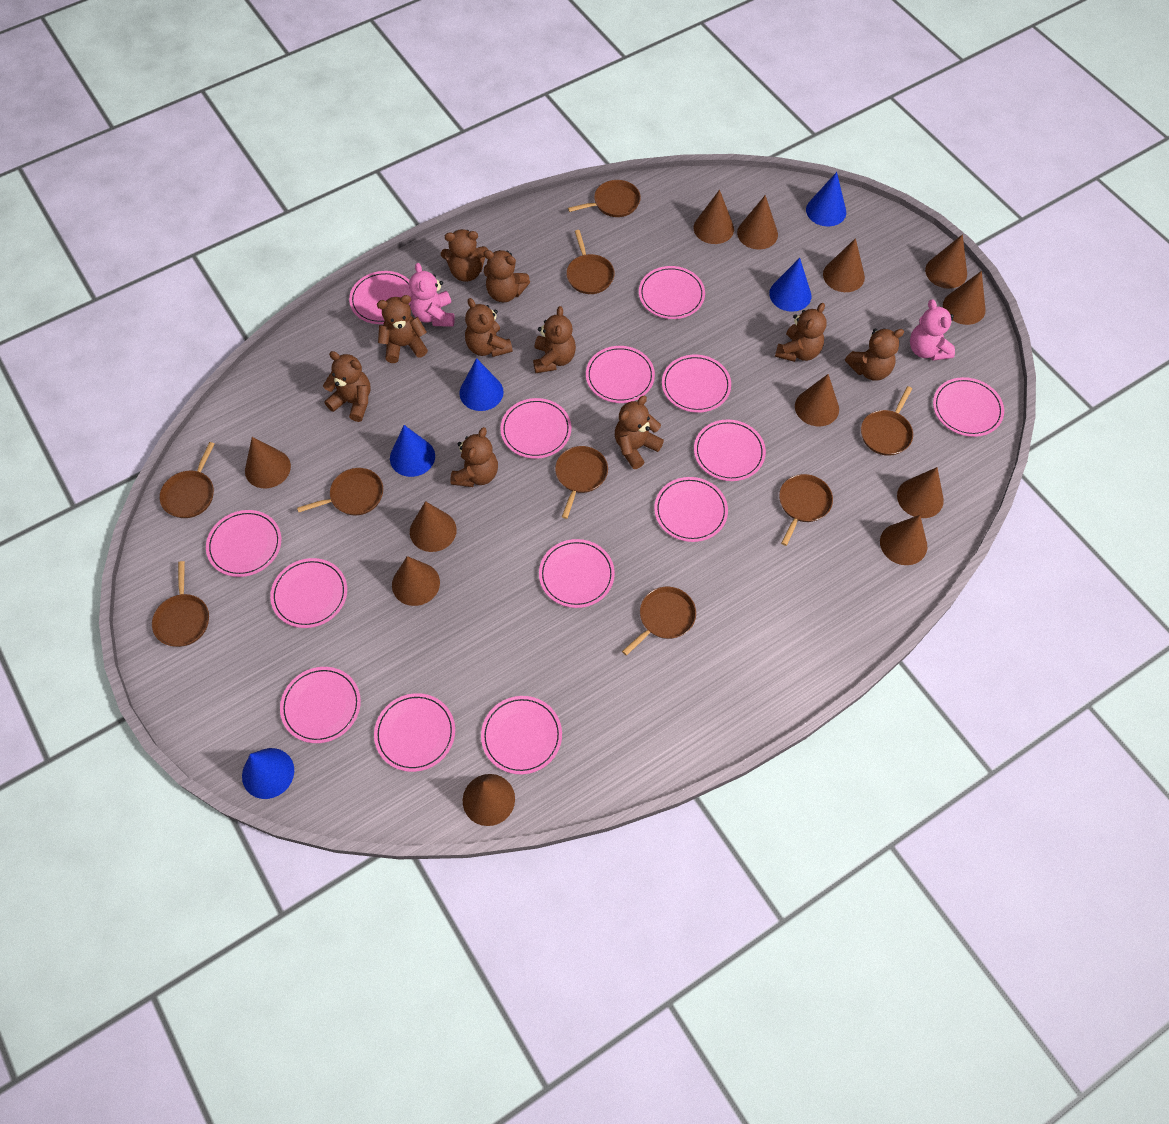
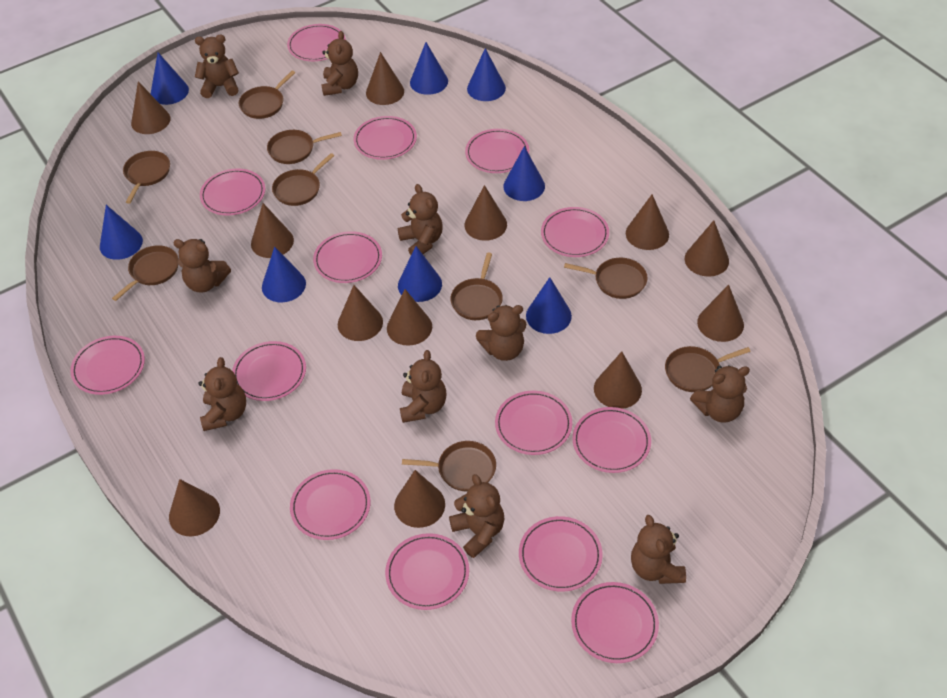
blue cone: 5 -> 8
pink teddy bear: 2 -> 0

